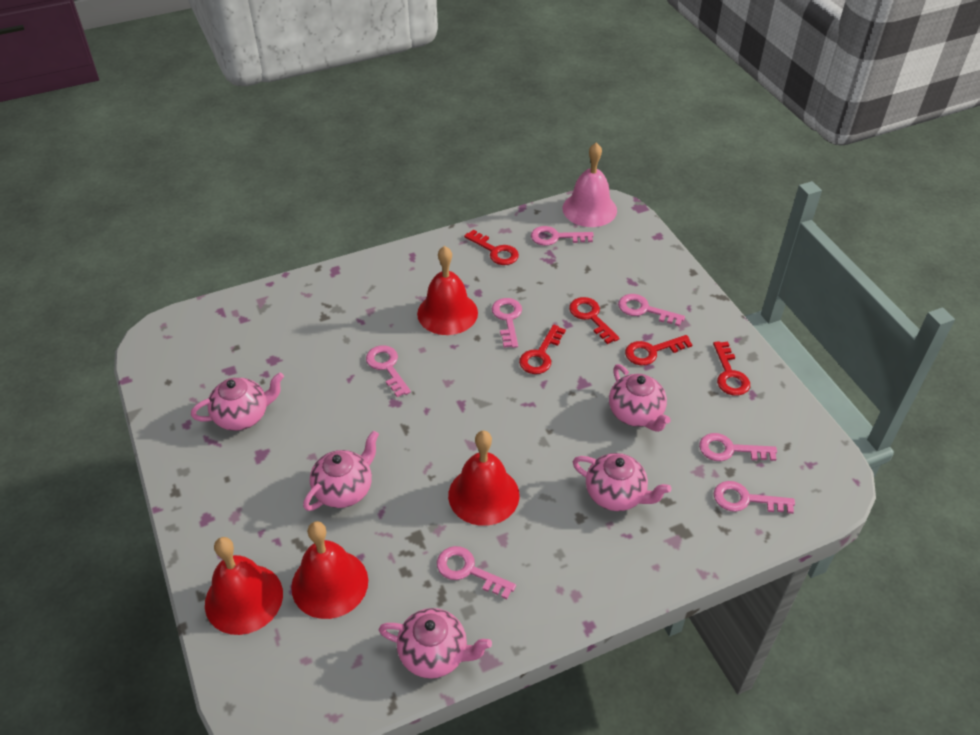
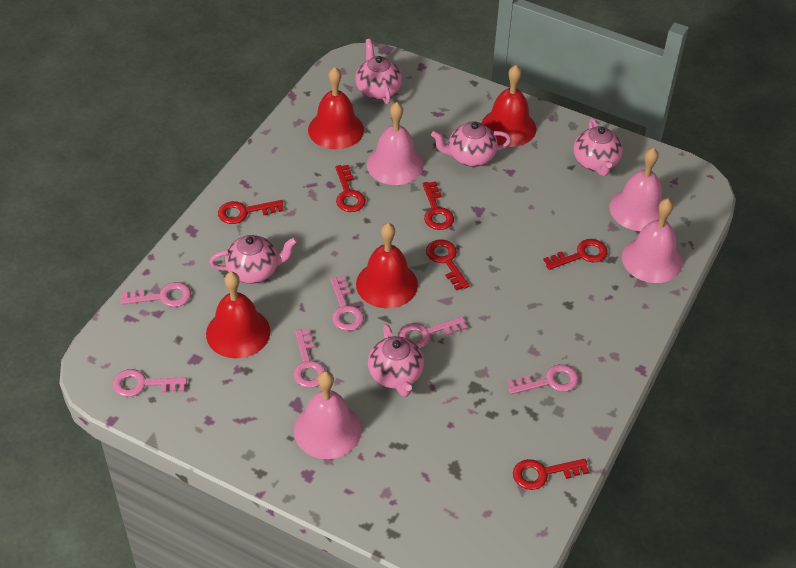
pink bell: 1 -> 4
pink key: 7 -> 6
red key: 5 -> 6

